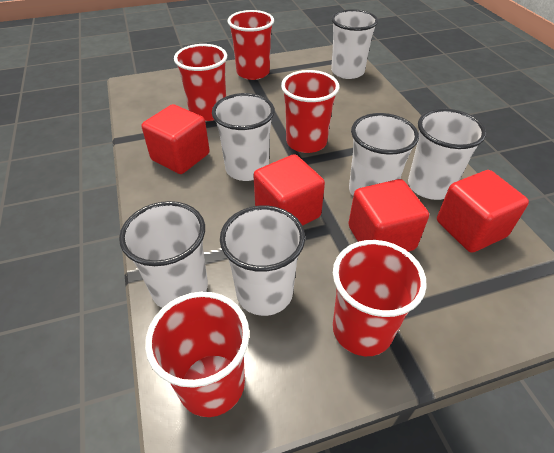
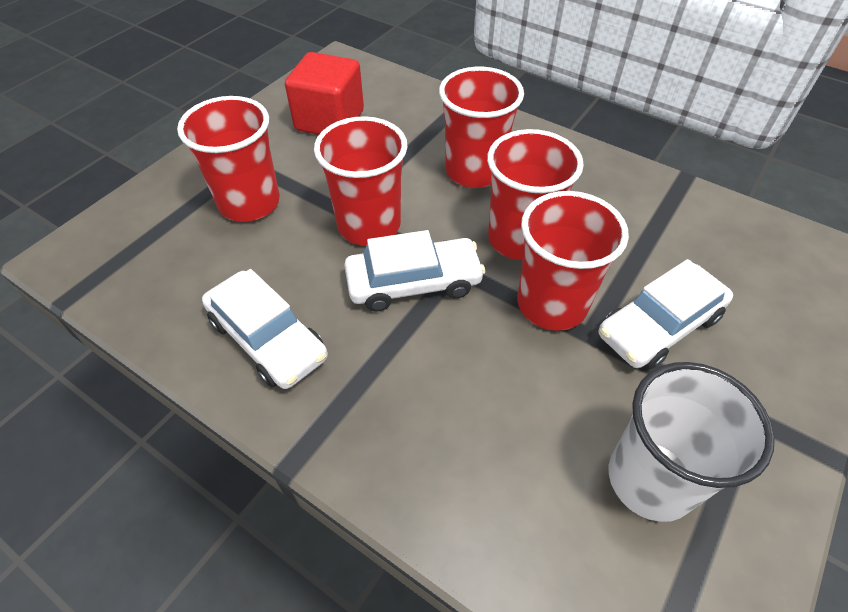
red cube: 4 -> 1
white car: 0 -> 3
white cup: 6 -> 1

